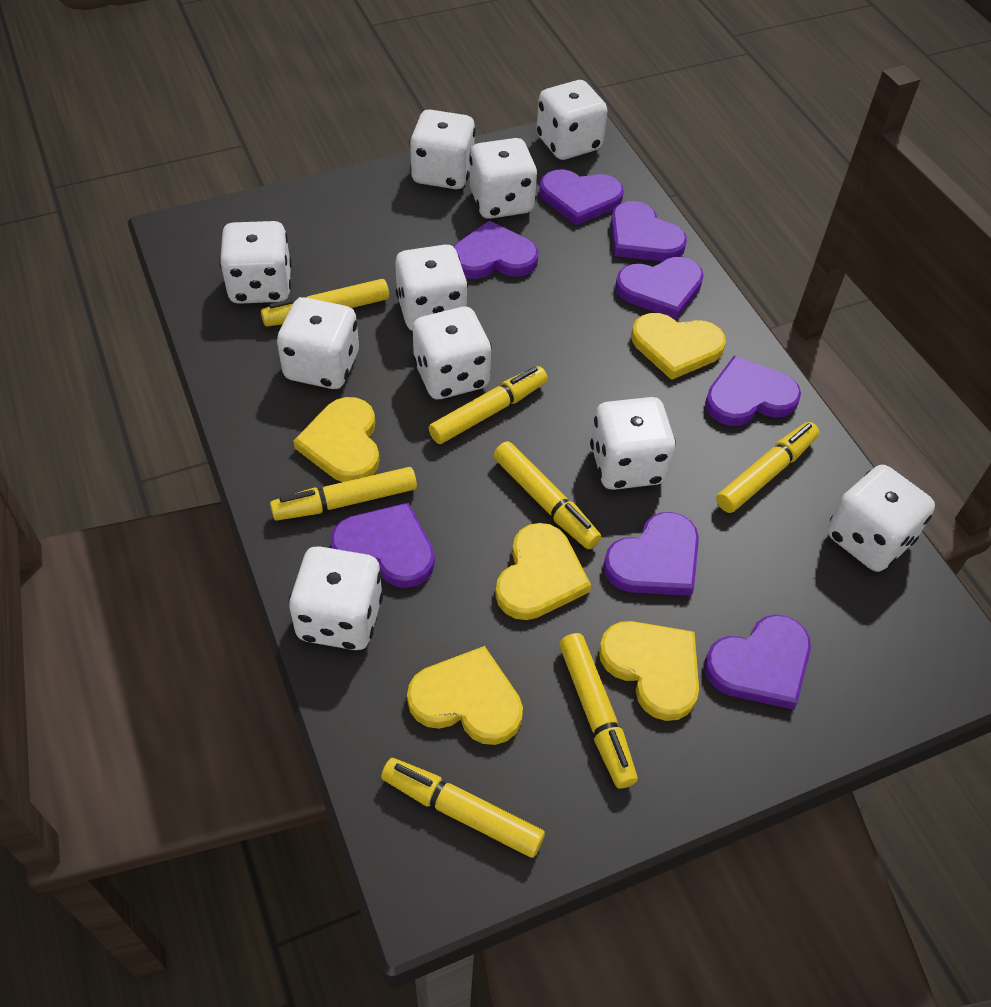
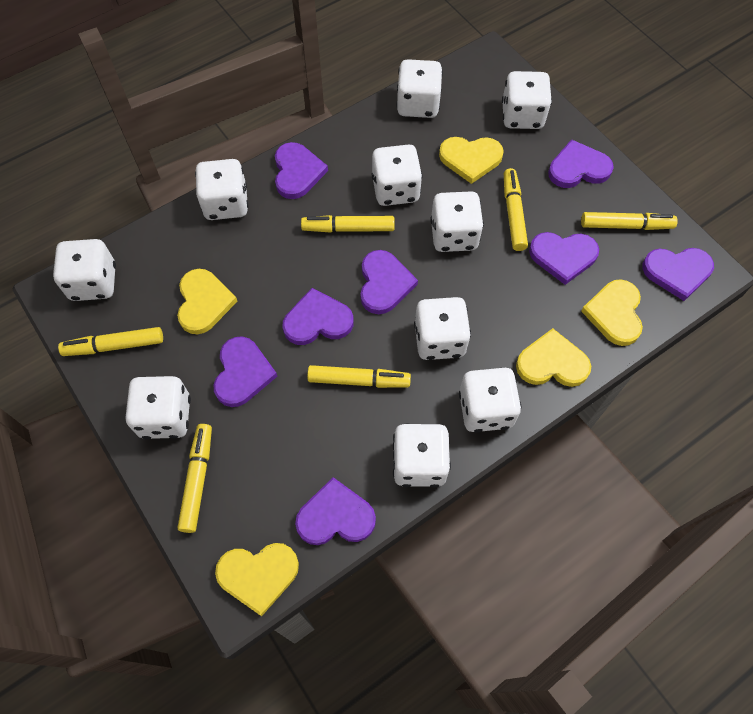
yellow marker: 7 -> 6

